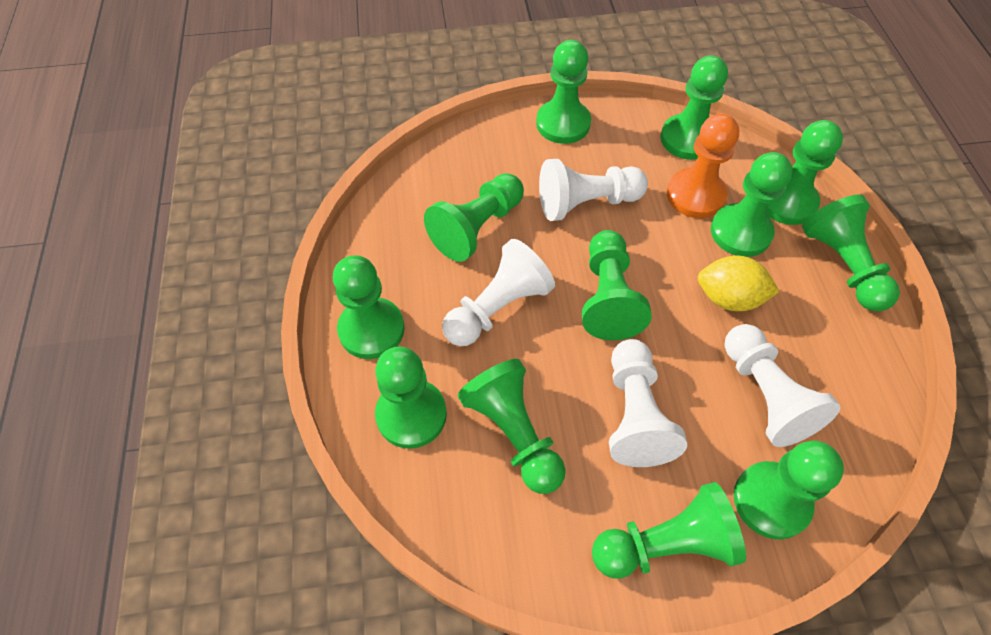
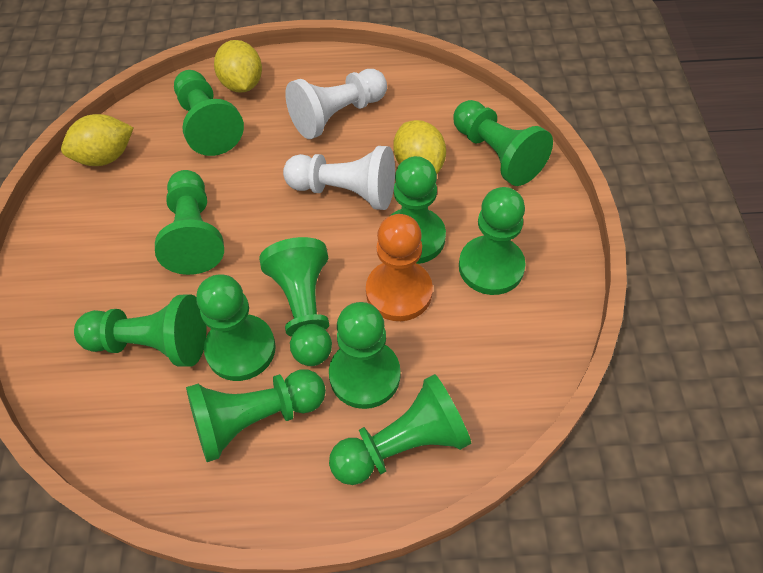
green pawn: 12 -> 11
white pawn: 4 -> 2
yellow lemon: 1 -> 3

